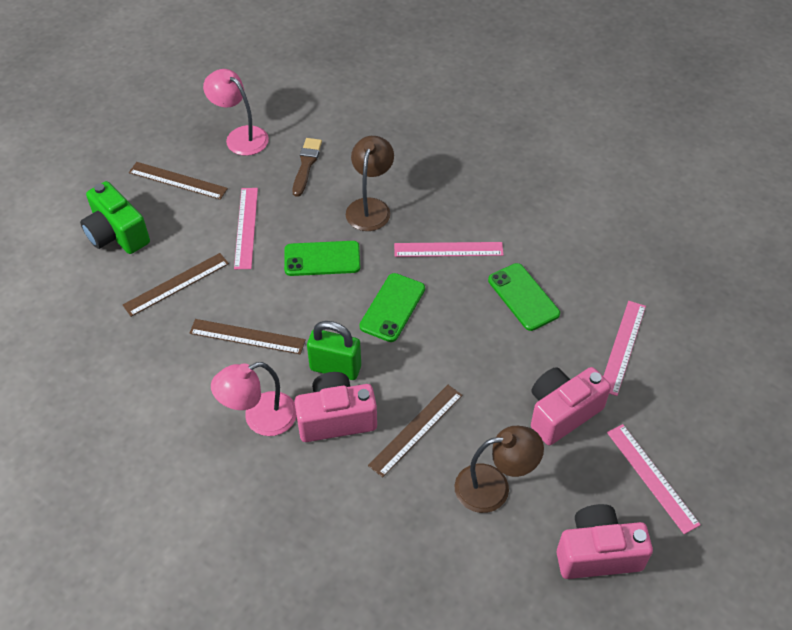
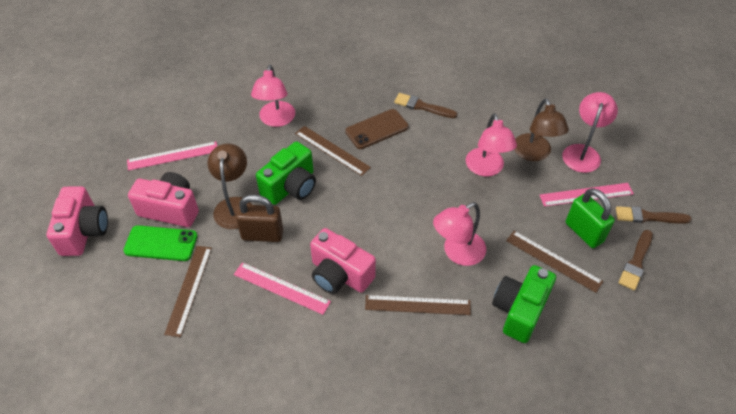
brown brush: 1 -> 3
brown padlock: 0 -> 1
brown phone: 0 -> 1
green camera: 1 -> 2
green phone: 3 -> 1
pink lamp: 2 -> 4
pink ruler: 4 -> 3

